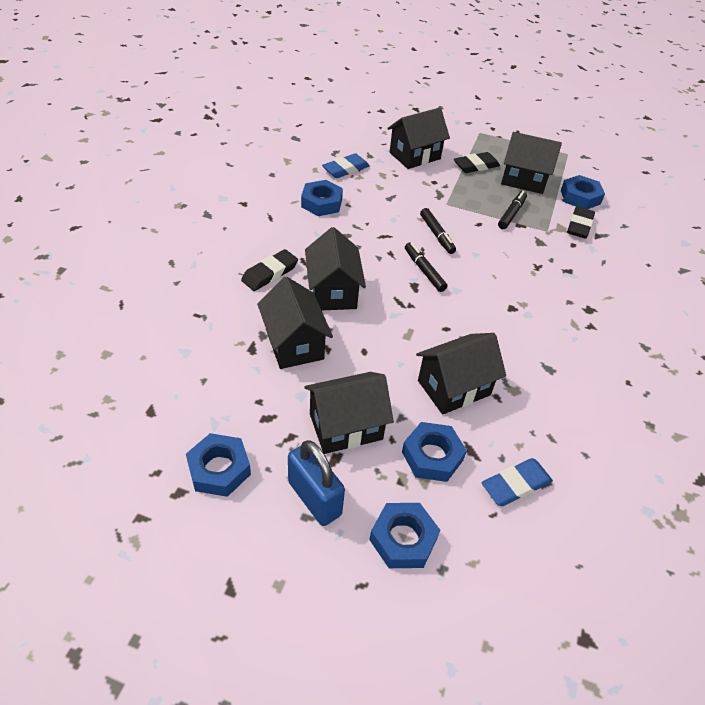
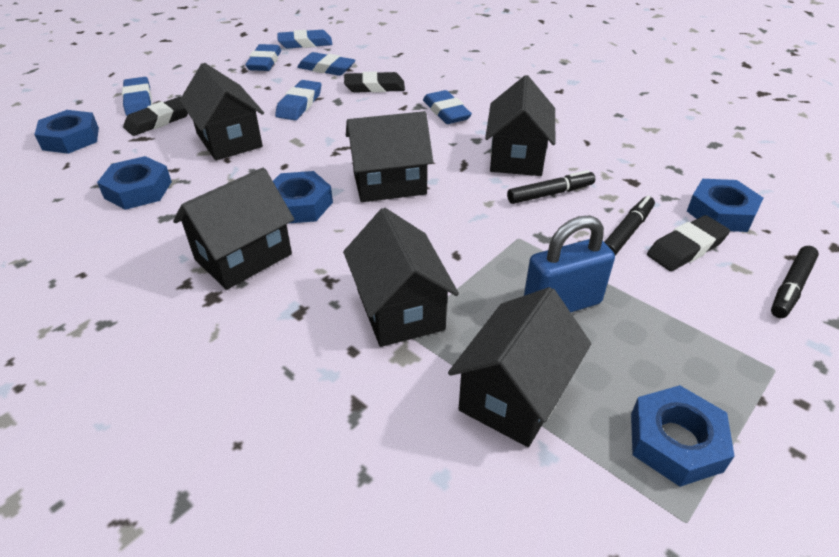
blue eraser: 2 -> 6

